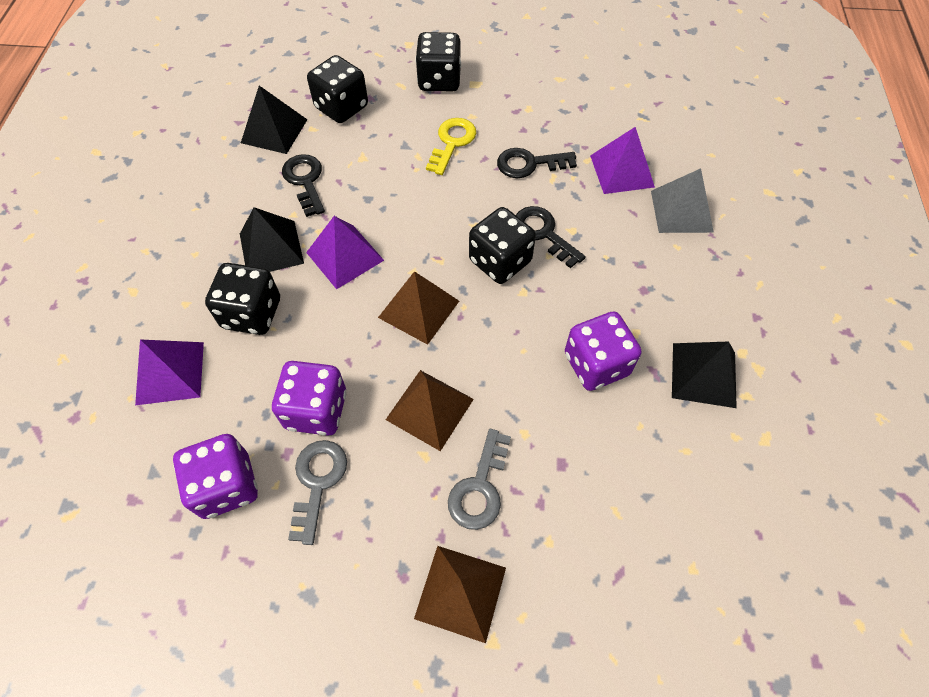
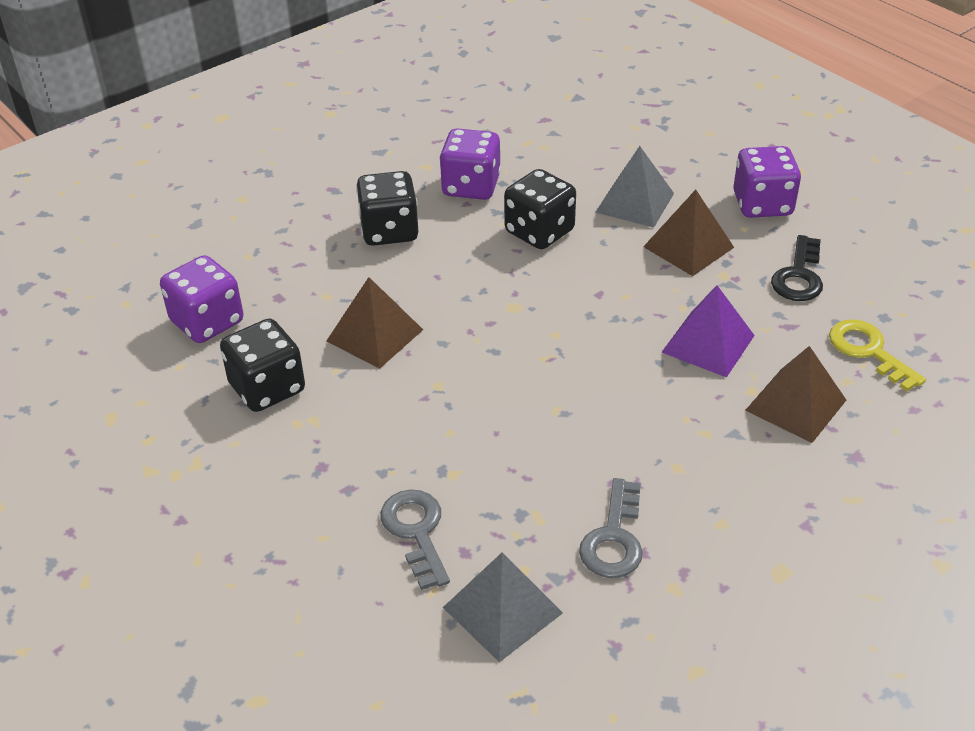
black dice: 4 -> 3
black key: 3 -> 1
black pyramid: 3 -> 0
grey pyramid: 1 -> 2
purple pyramid: 3 -> 1

